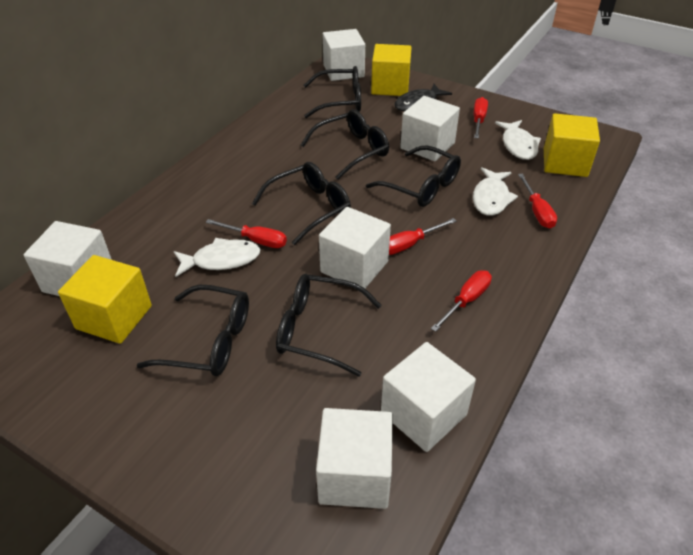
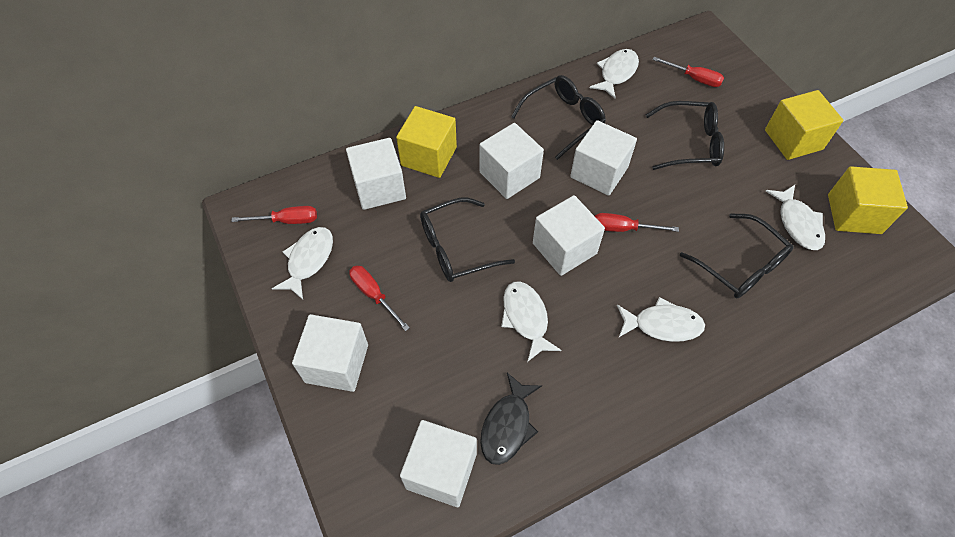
black glasses: 6 -> 4
red screwdriver: 5 -> 4
white fish: 3 -> 5

